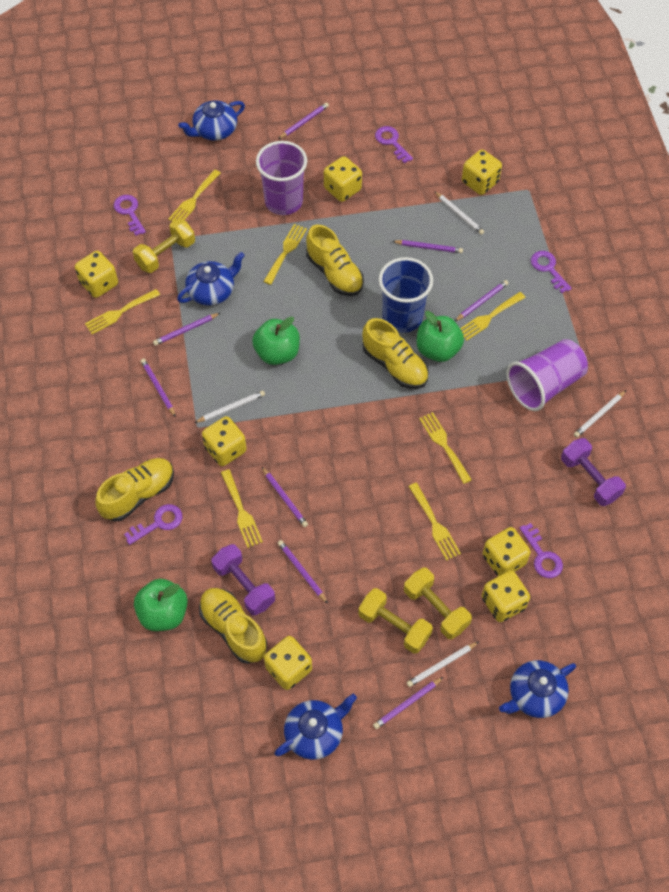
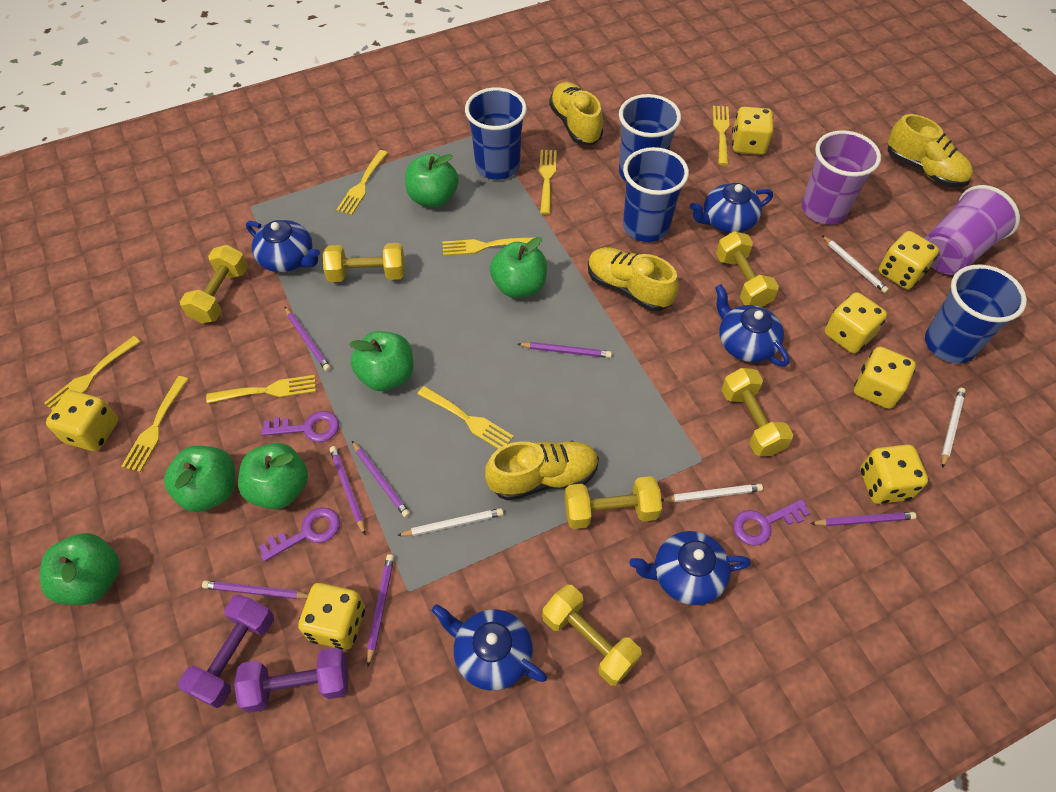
blue cup: 1 -> 4
blue teapot: 4 -> 5
green apple: 3 -> 6
purple key: 5 -> 3
purple pencil: 8 -> 7
yellow dumbbell: 3 -> 6
yellow fork: 7 -> 8

